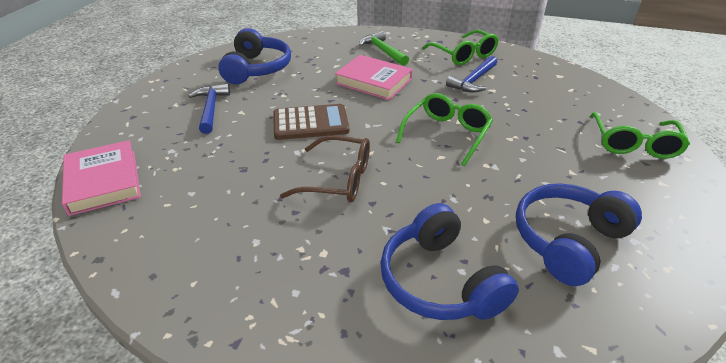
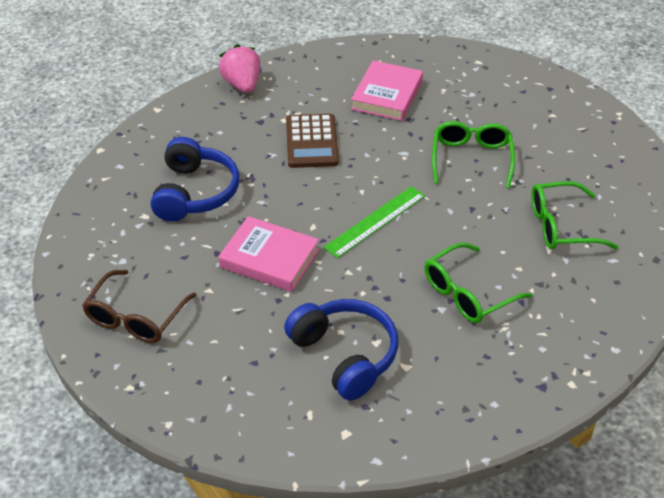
blue hammer: 2 -> 0
blue headphones: 3 -> 2
green hammer: 1 -> 0
green ruler: 0 -> 1
pink strawberry: 0 -> 1

